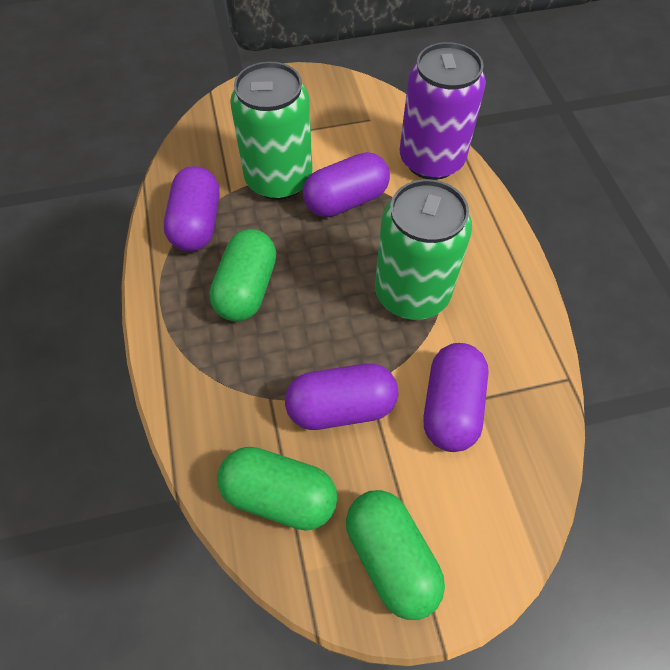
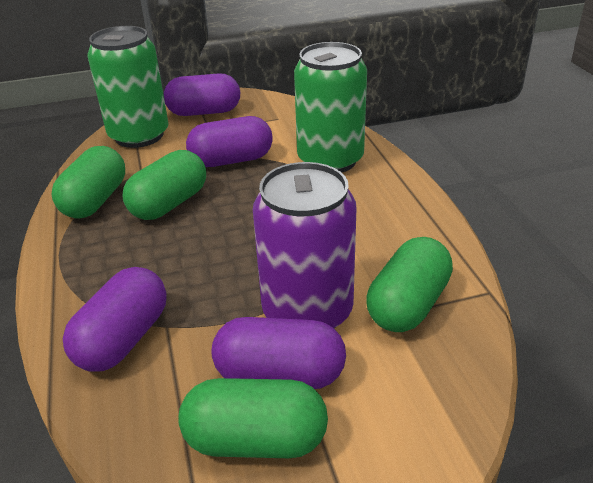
green capsule: 3 -> 4

